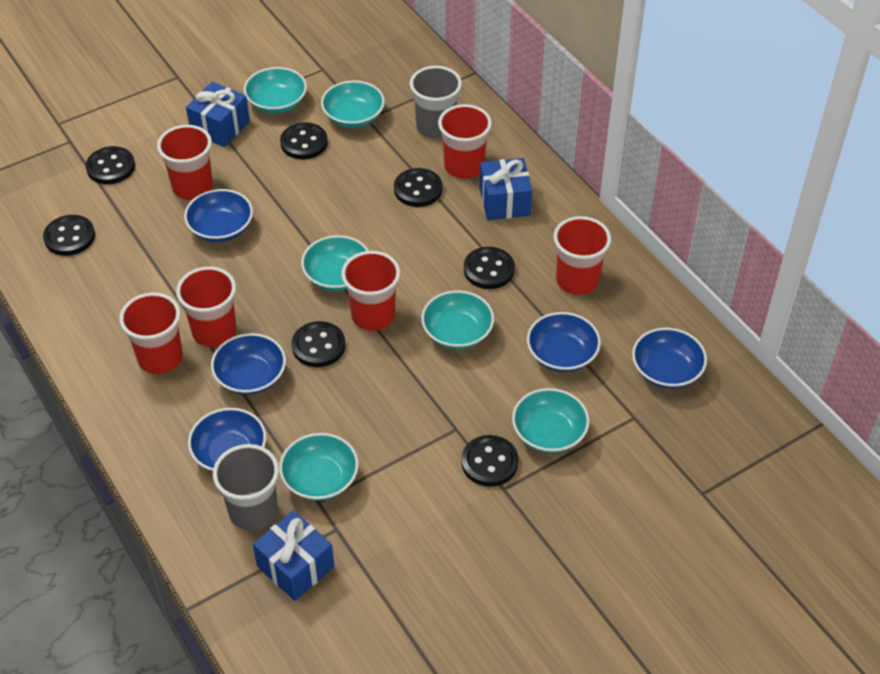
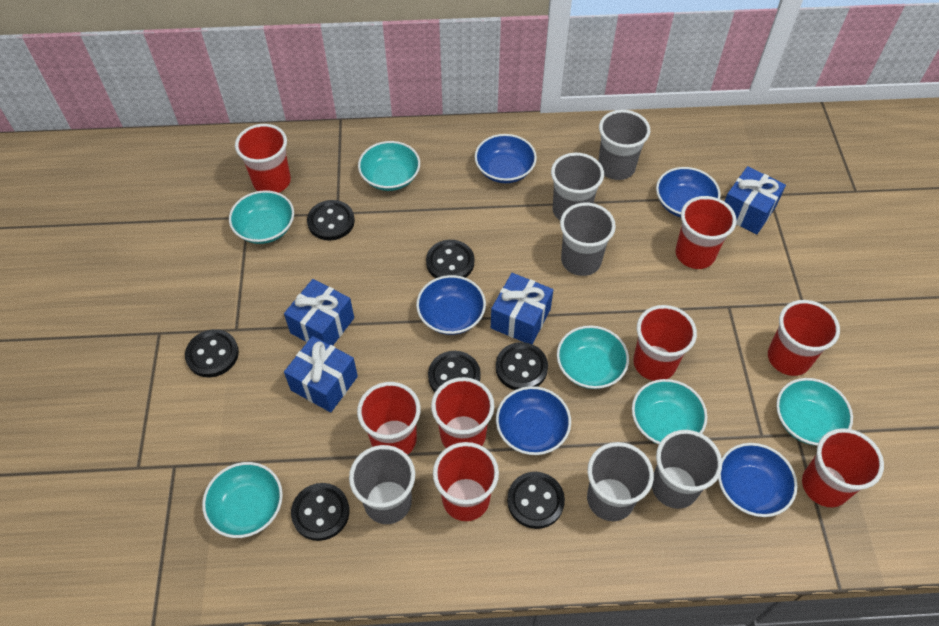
blue gift: 3 -> 4
grey cup: 2 -> 6
red cup: 6 -> 8

